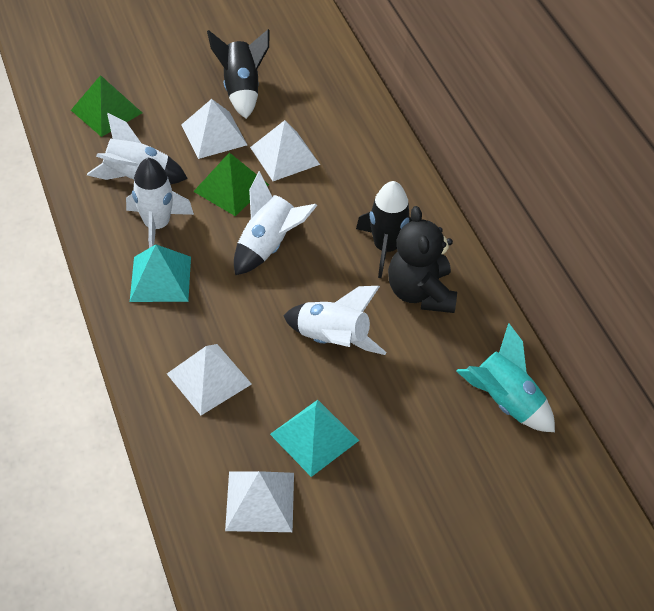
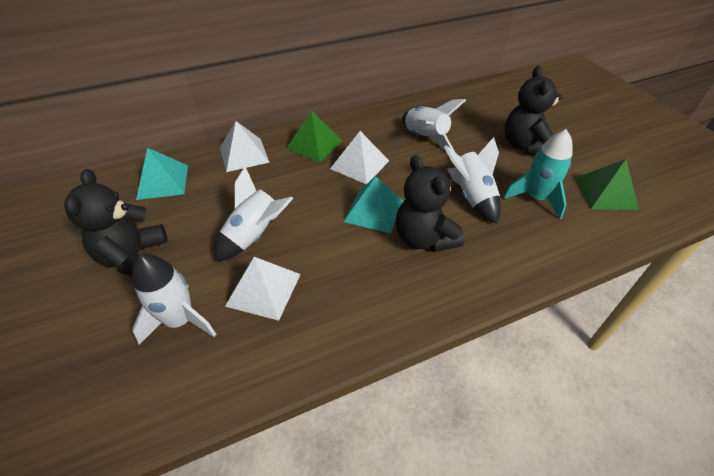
black rocket: 2 -> 0
black teddy bear: 1 -> 3
white pyramid: 4 -> 3

